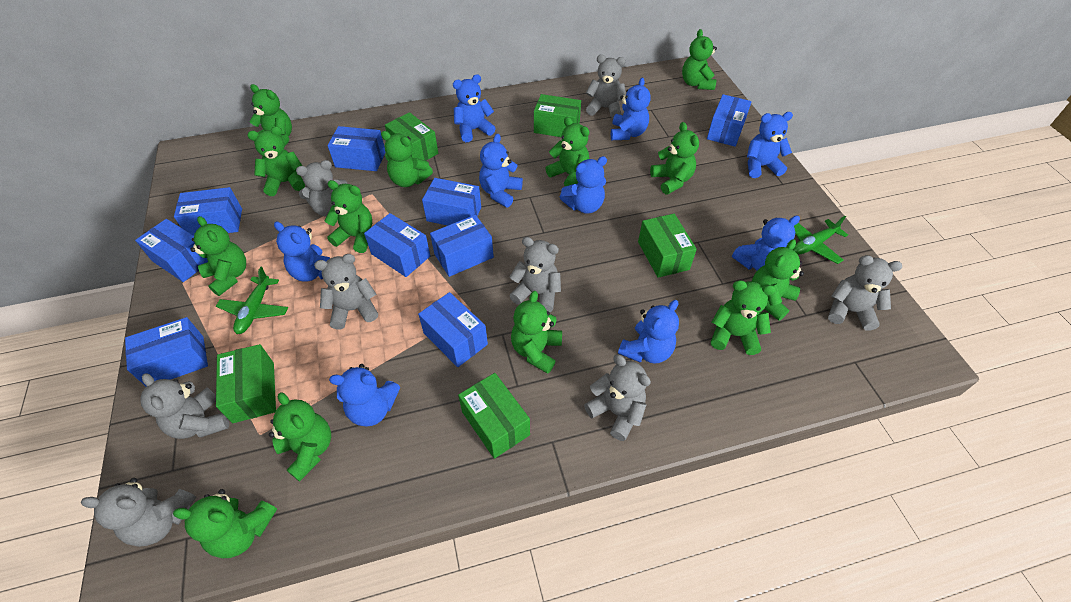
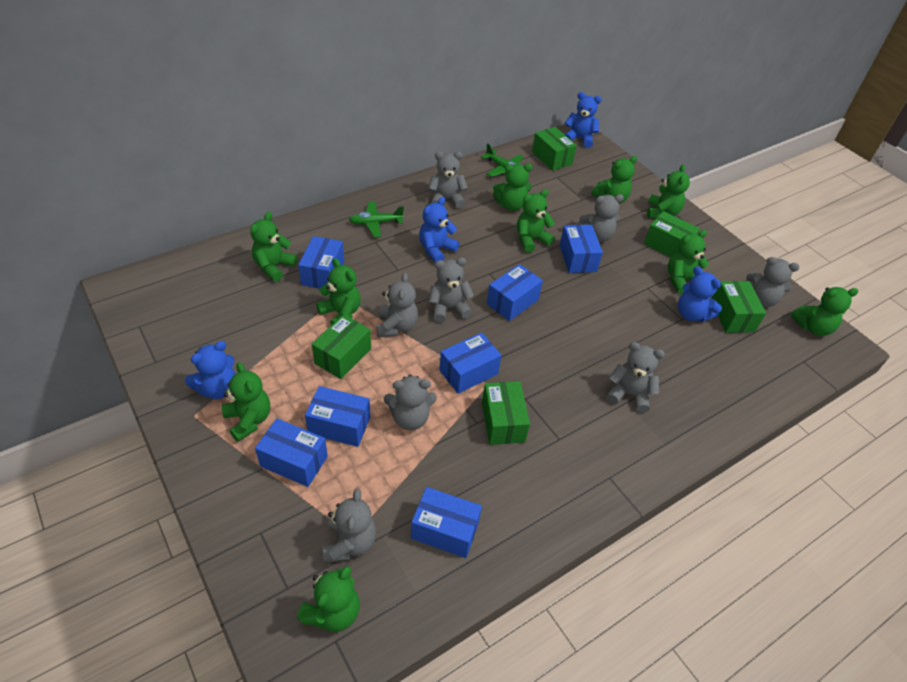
blue box: 9 -> 7
blue teddy bear: 9 -> 4
green teddy bear: 13 -> 10

